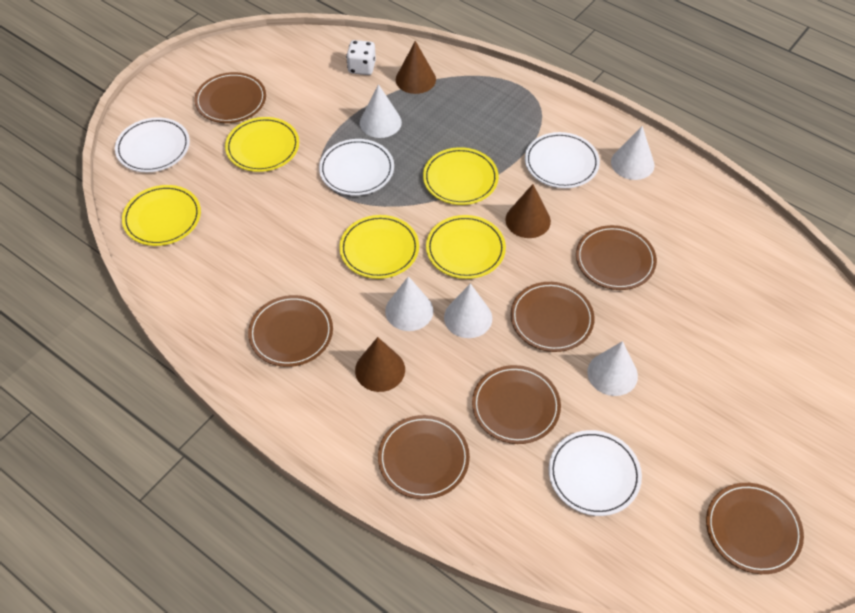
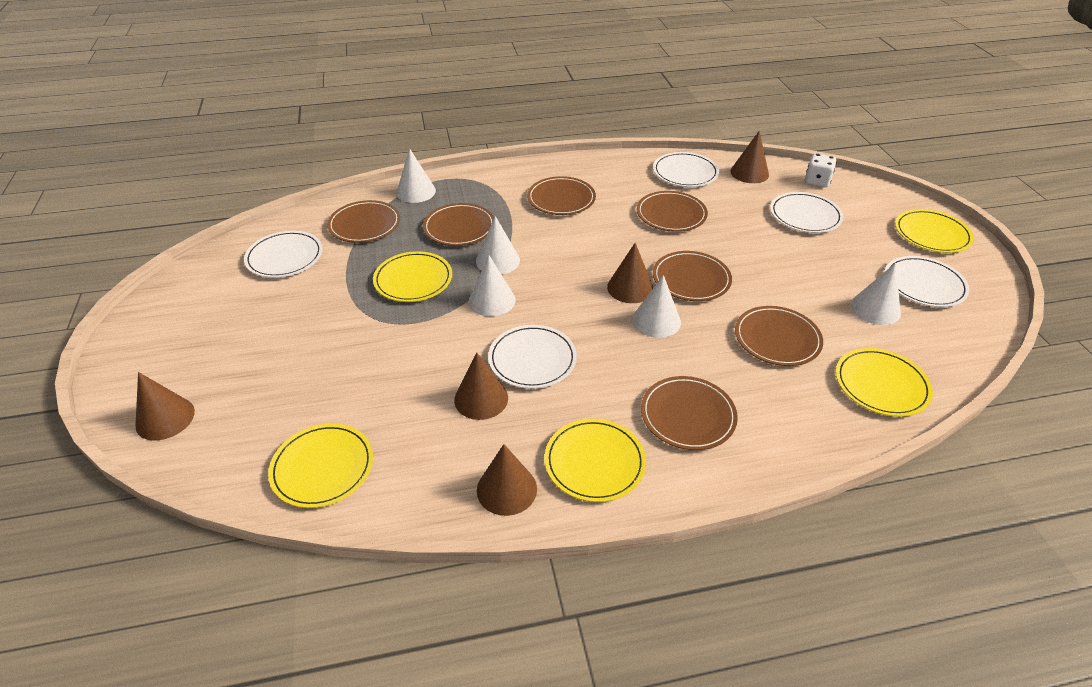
brown cone: 3 -> 5
white plate: 4 -> 5

